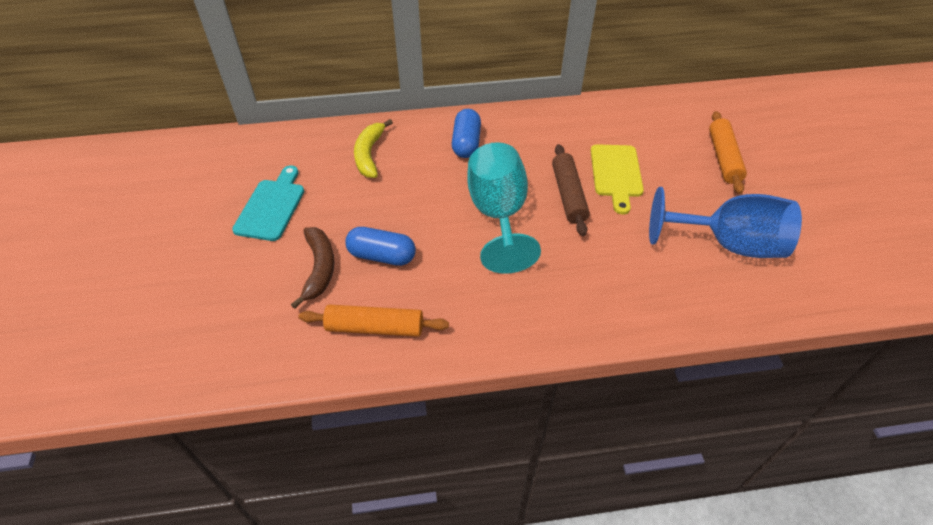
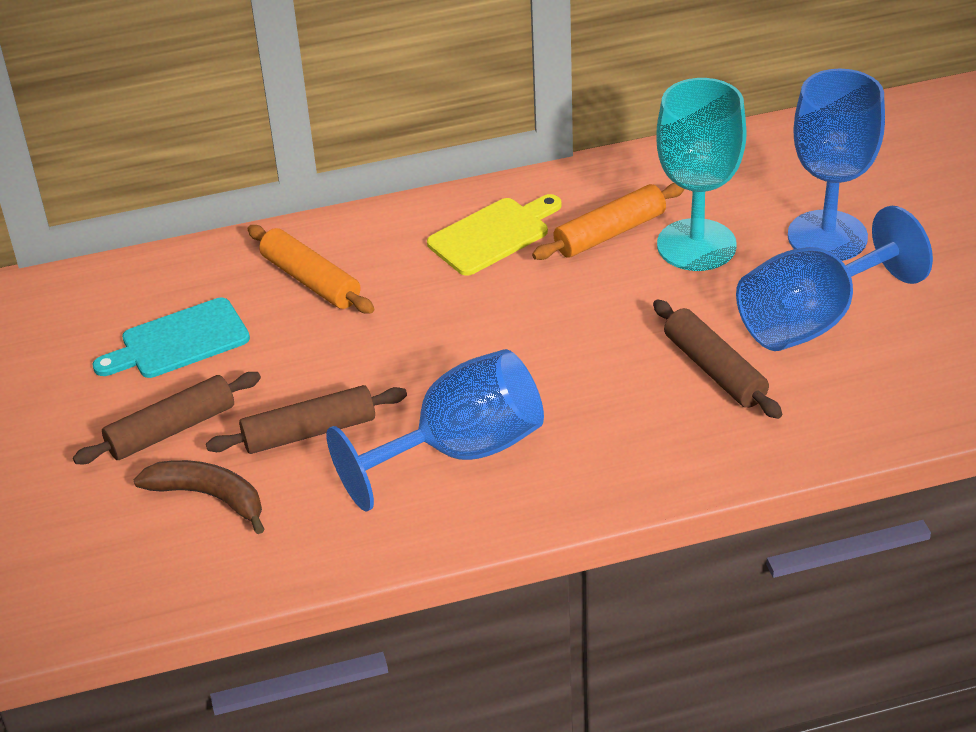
blue capsule: 2 -> 0
blue goblet: 1 -> 3
brown rolling pin: 1 -> 3
yellow banana: 1 -> 0

